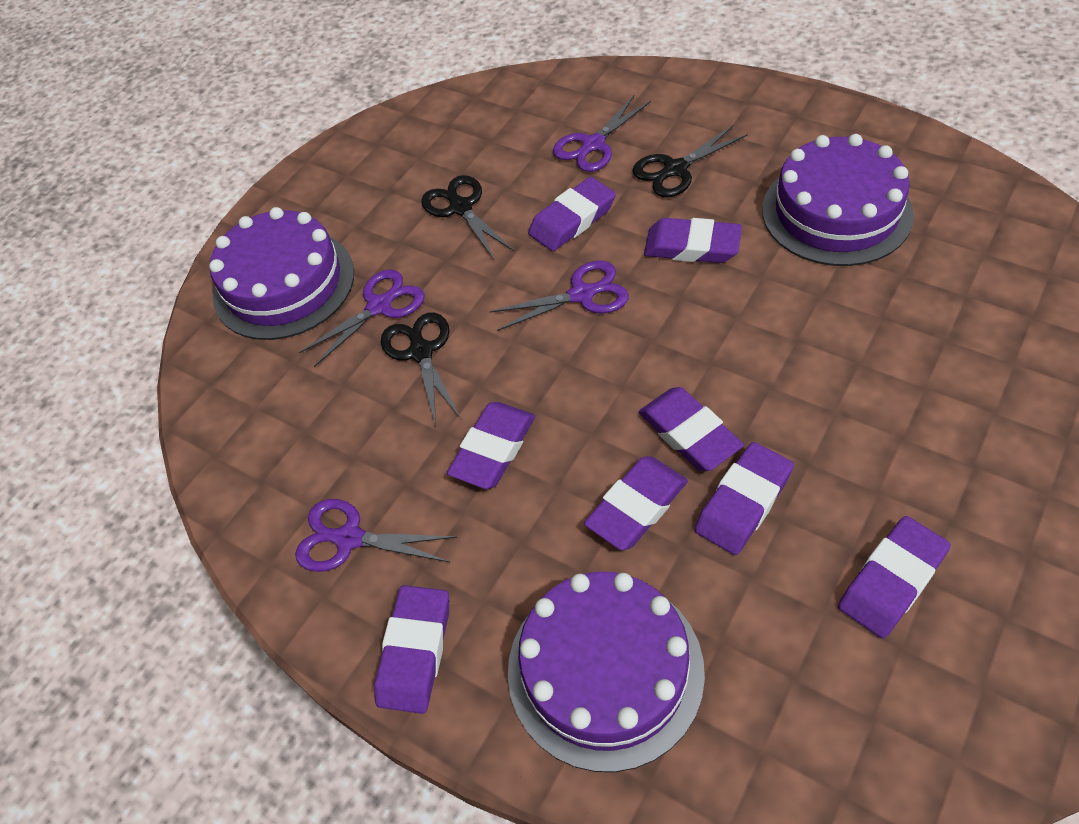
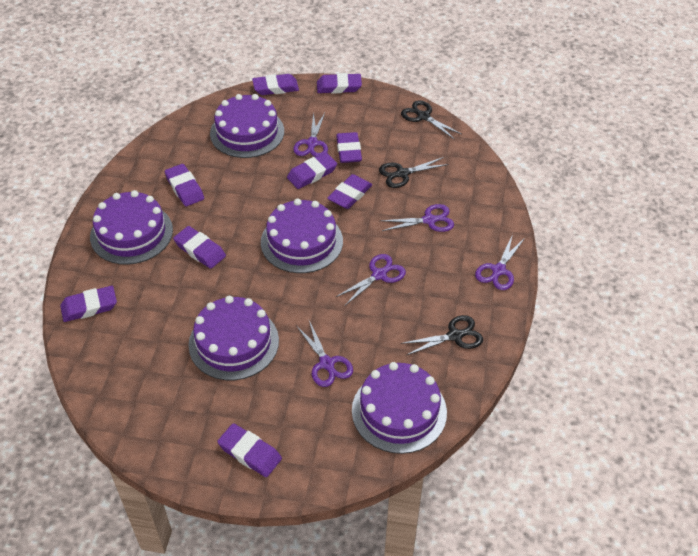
purple cake: 3 -> 5
purple eraser: 8 -> 9
purple scissors: 4 -> 5

